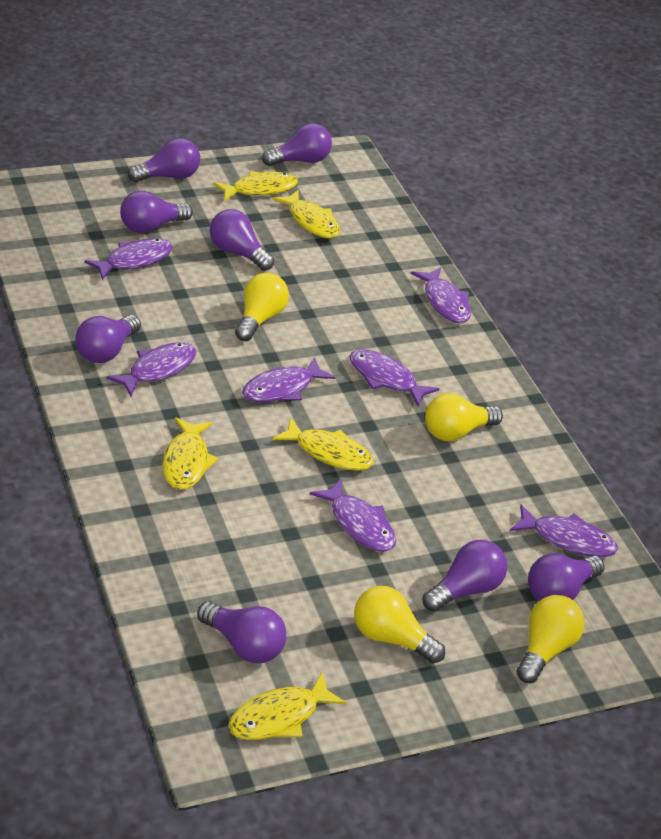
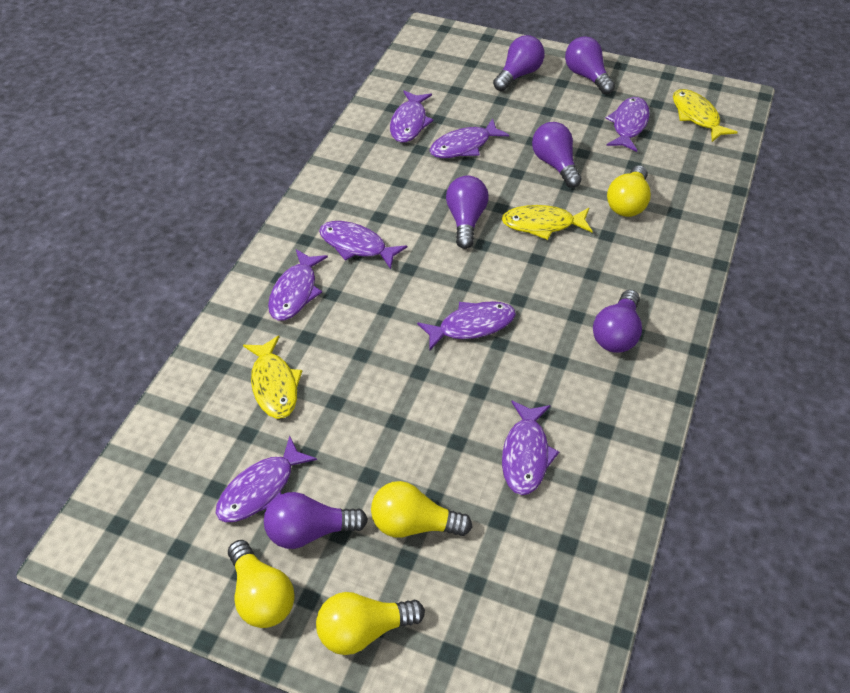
purple fish: 7 -> 8
purple light bulb: 8 -> 6
yellow fish: 5 -> 3

